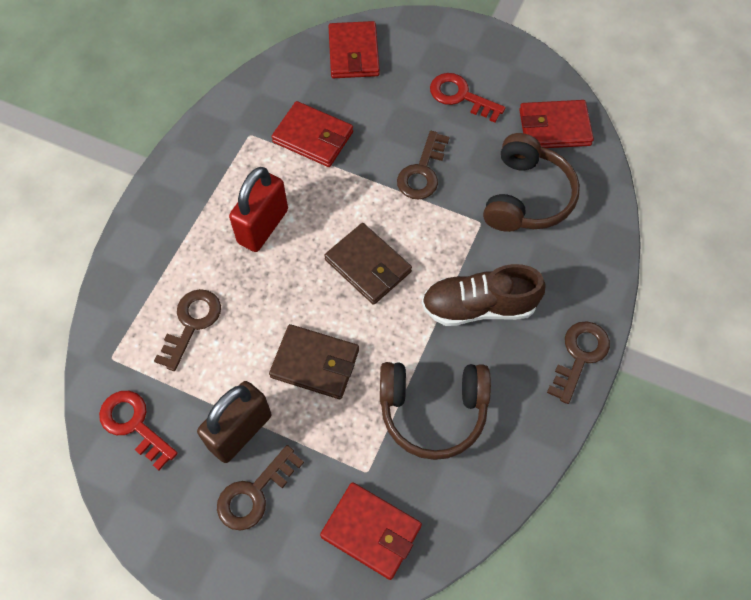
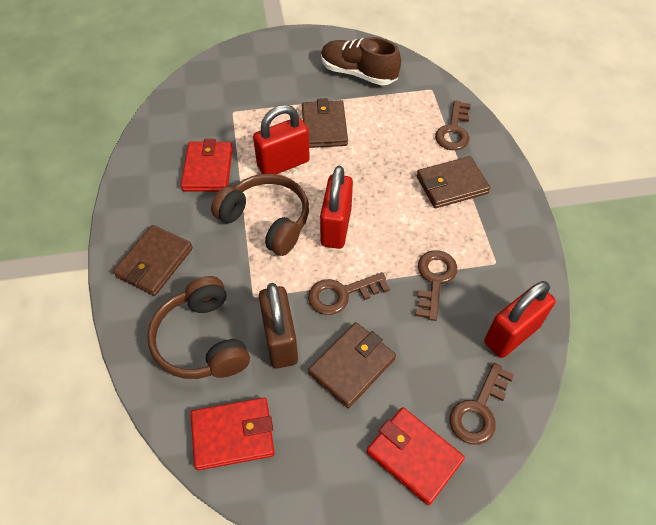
brown wallet: 2 -> 4
red key: 2 -> 0
red padlock: 1 -> 3
red wallet: 4 -> 3

